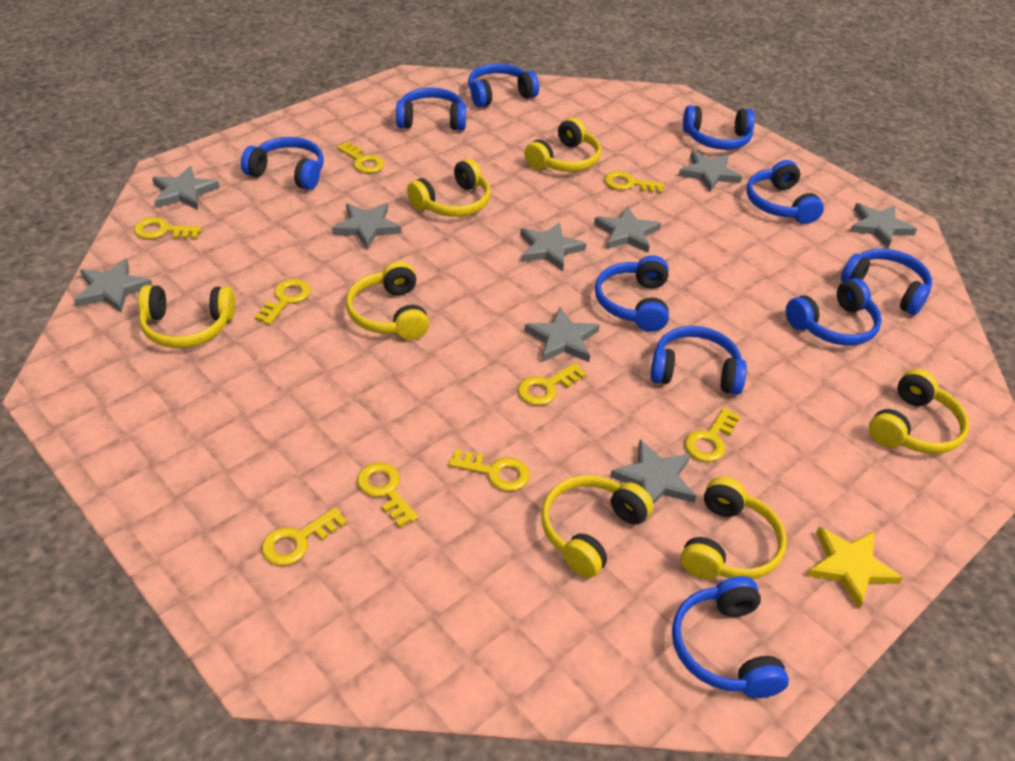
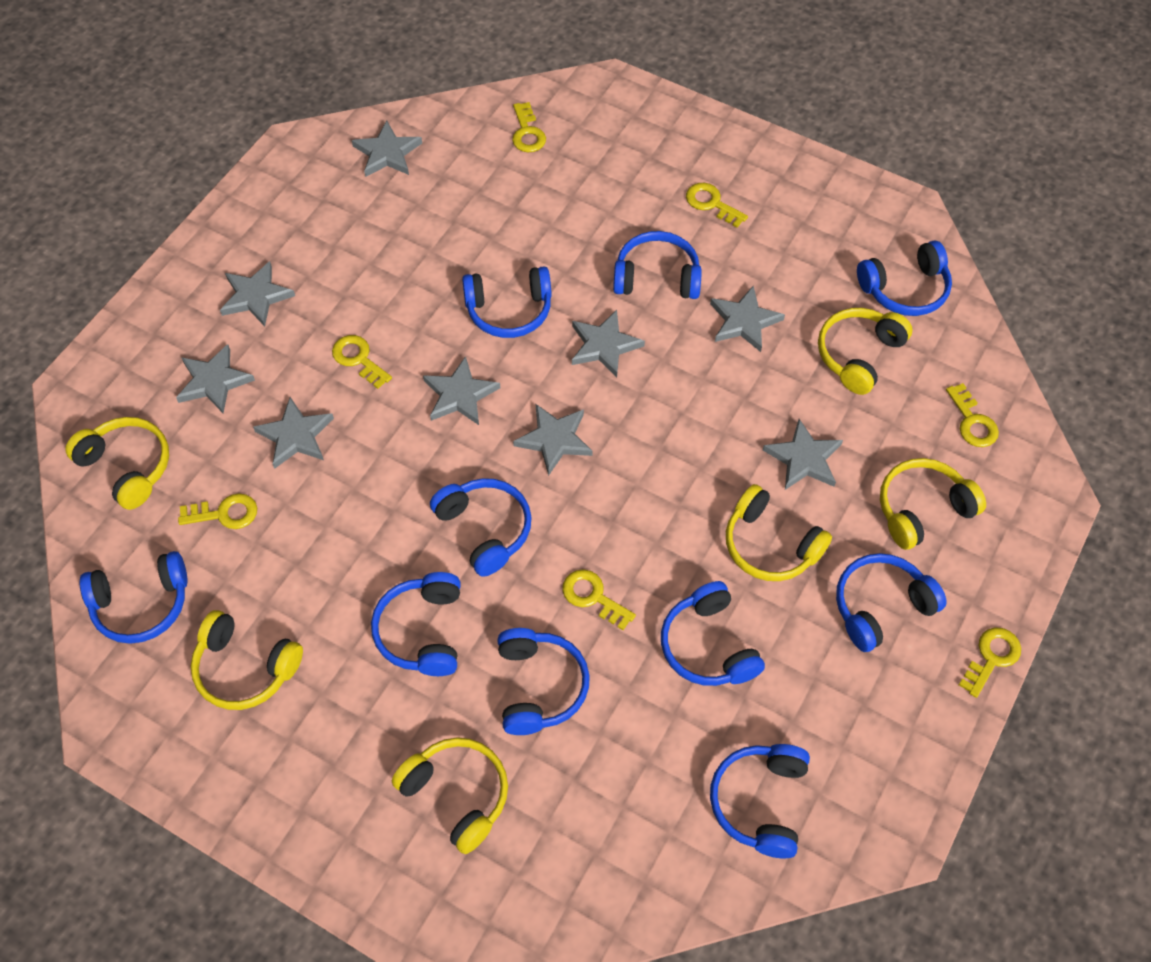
yellow headphones: 7 -> 6
yellow key: 9 -> 7
yellow star: 1 -> 0

